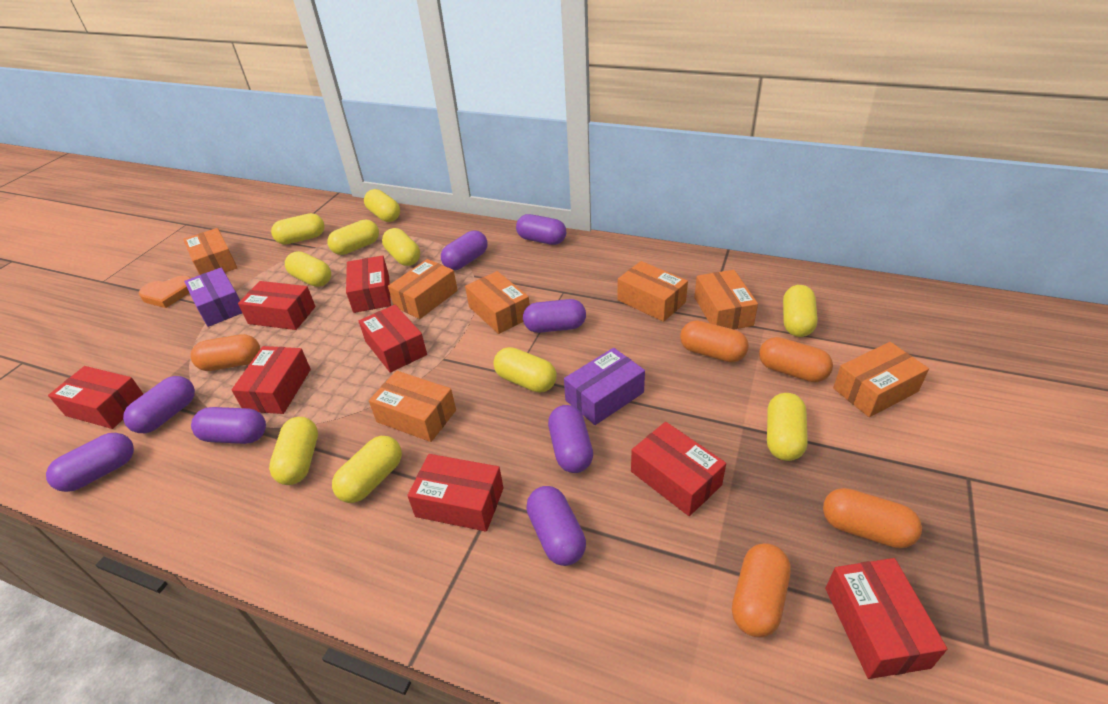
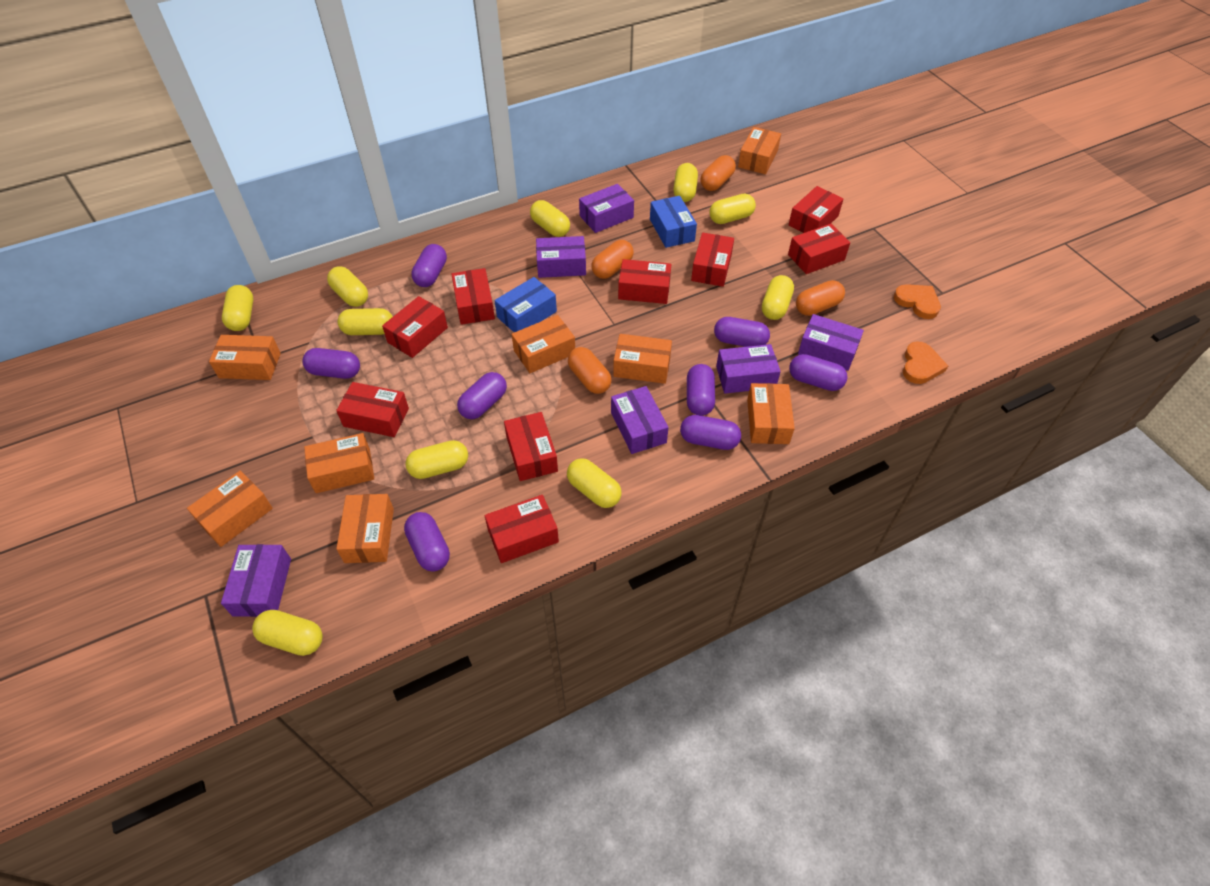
blue box: 0 -> 2
orange box: 7 -> 8
orange capsule: 5 -> 4
orange heart: 1 -> 2
purple box: 2 -> 6
red box: 8 -> 9

